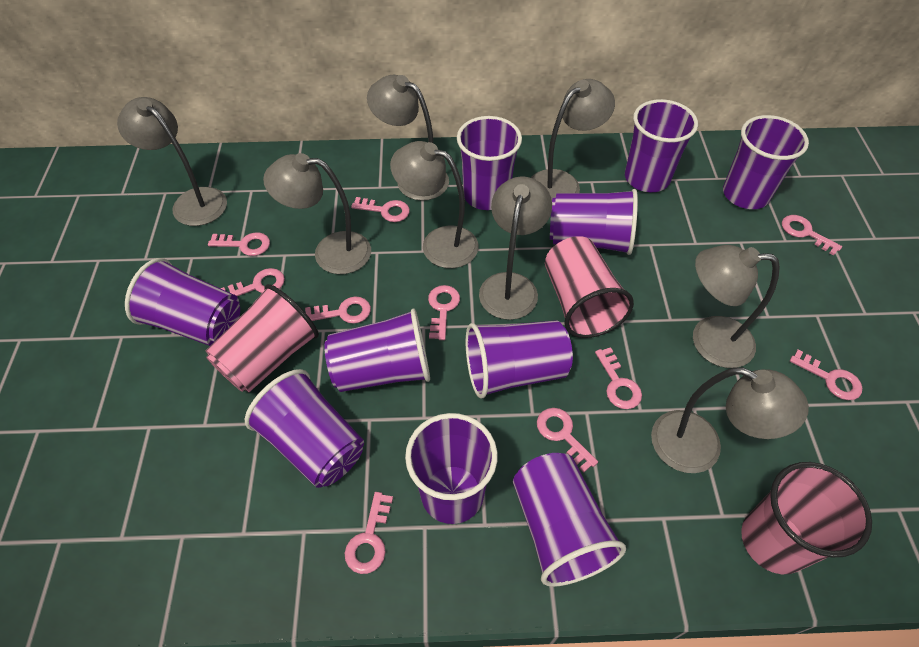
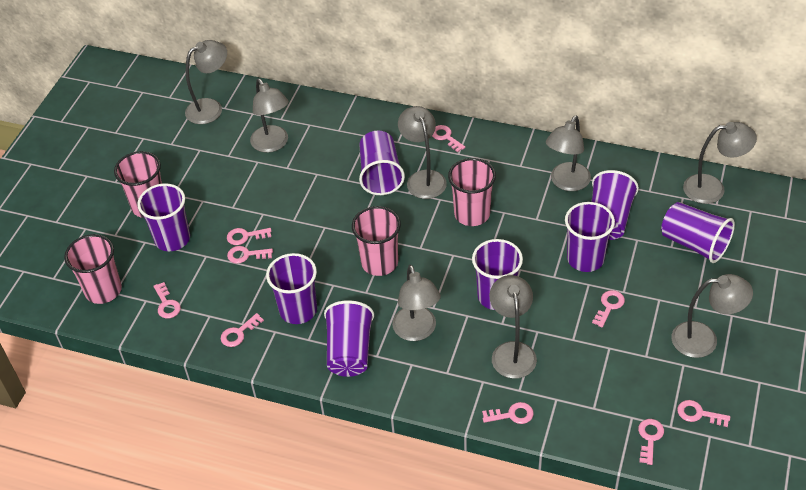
pink cup: 3 -> 4
pink key: 10 -> 9
purple cup: 10 -> 8

